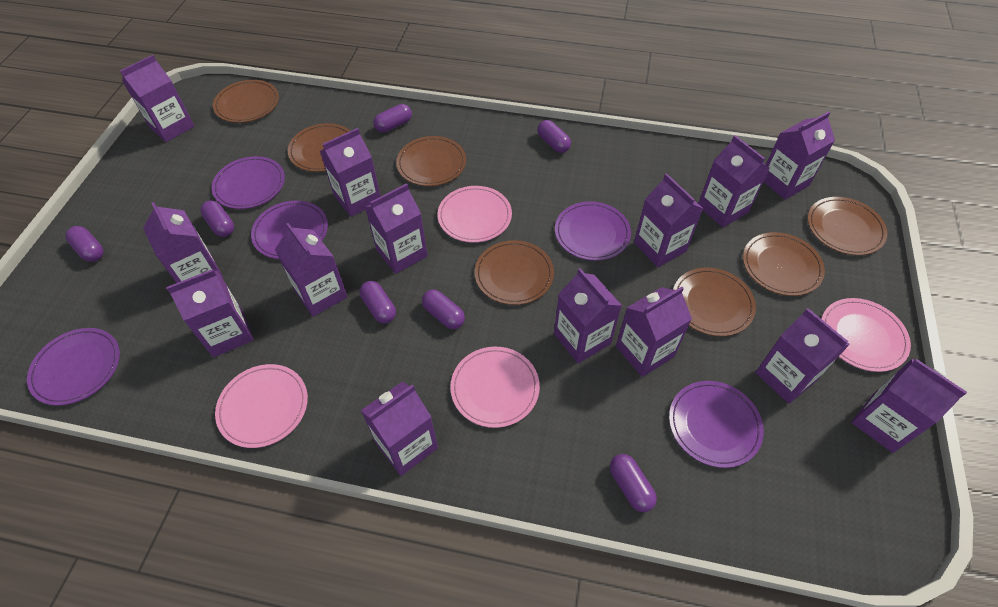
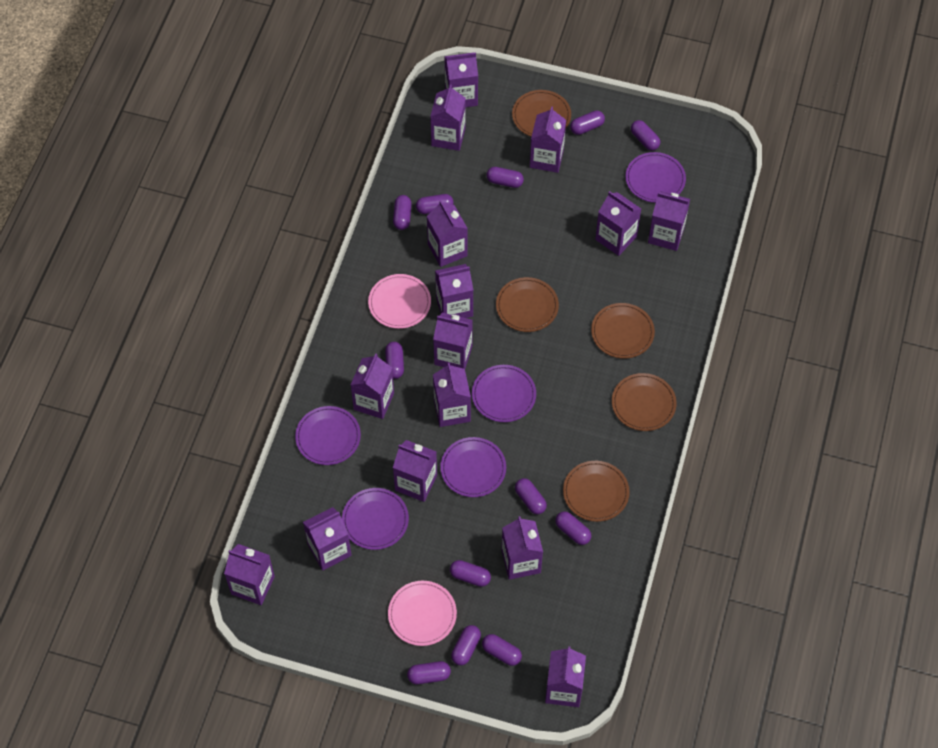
brown plate: 7 -> 5
pink plate: 4 -> 2
purple capsule: 7 -> 12
purple carton: 14 -> 15

